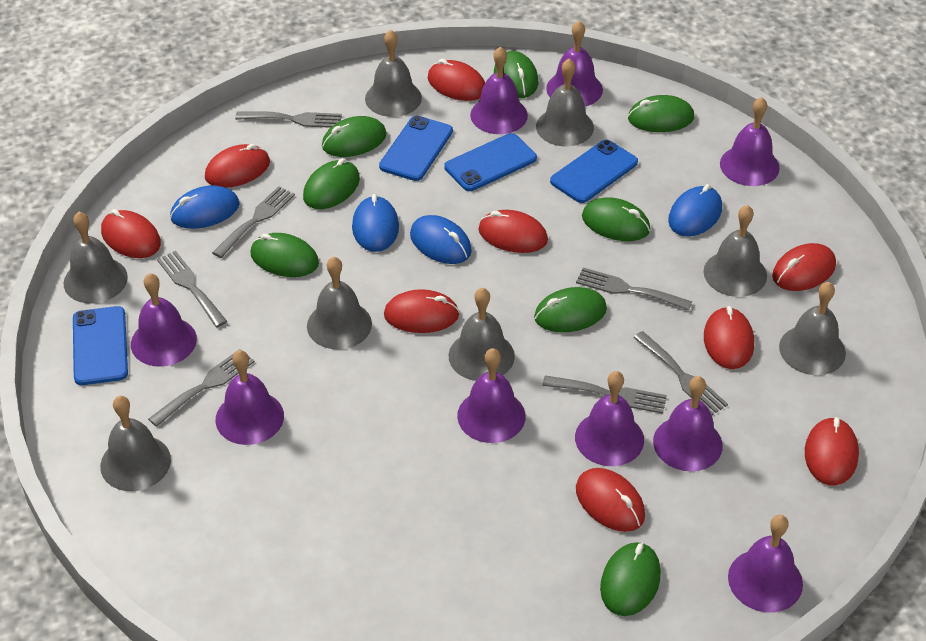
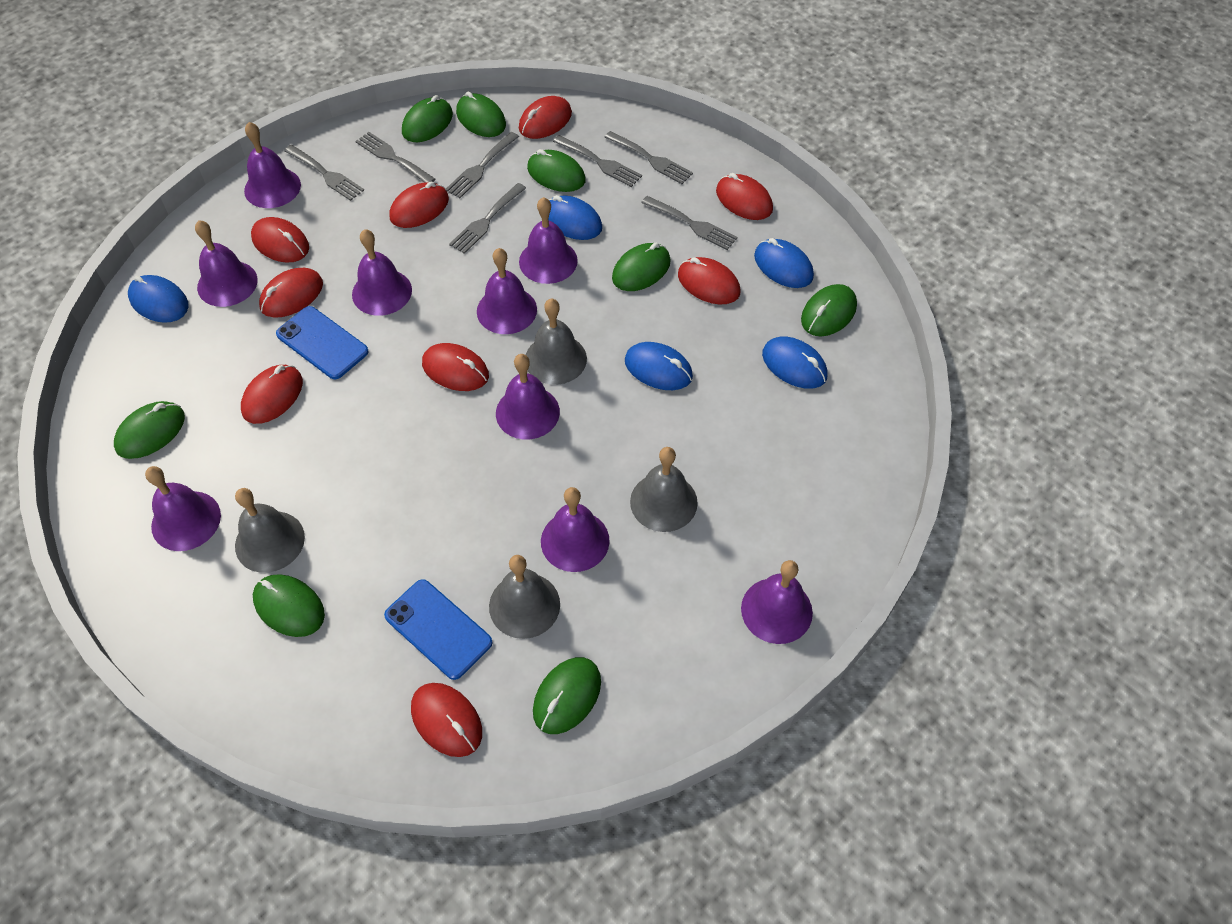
blue mouse: 4 -> 5
blue phone: 4 -> 2
grey bell: 8 -> 4

